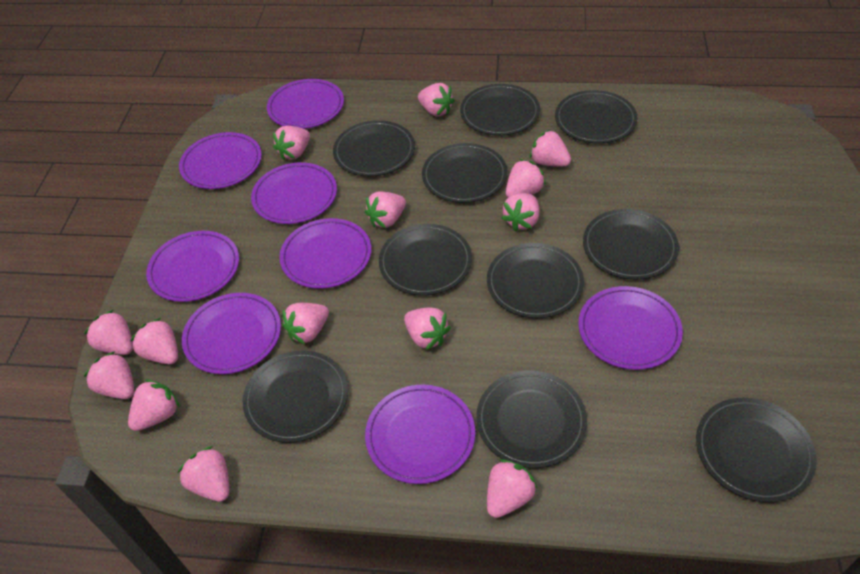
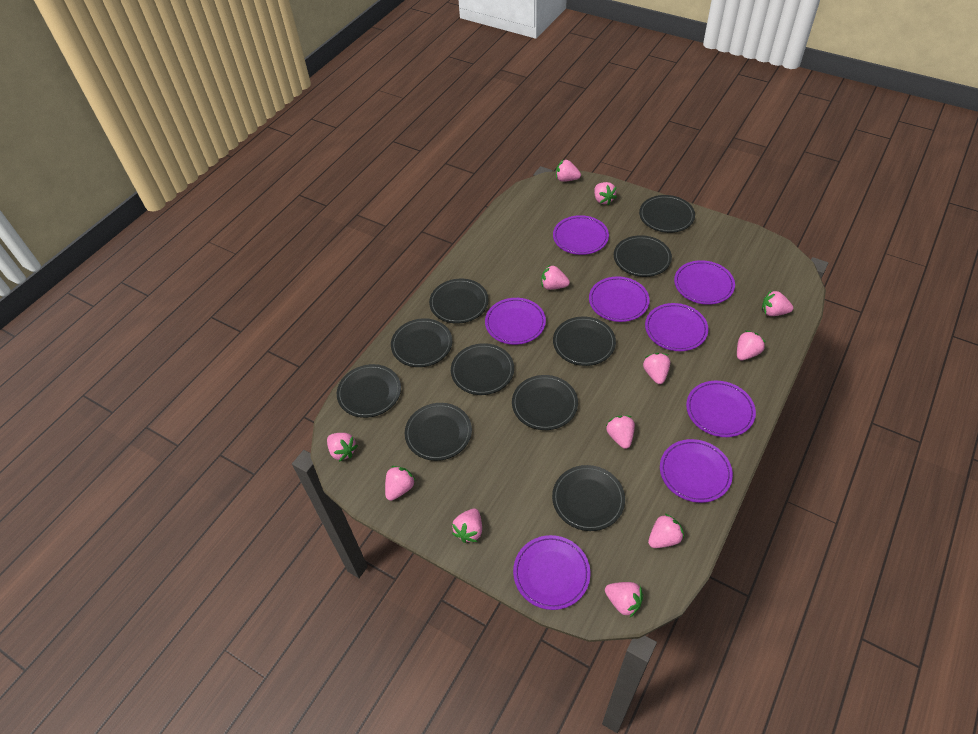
pink strawberry: 14 -> 12

